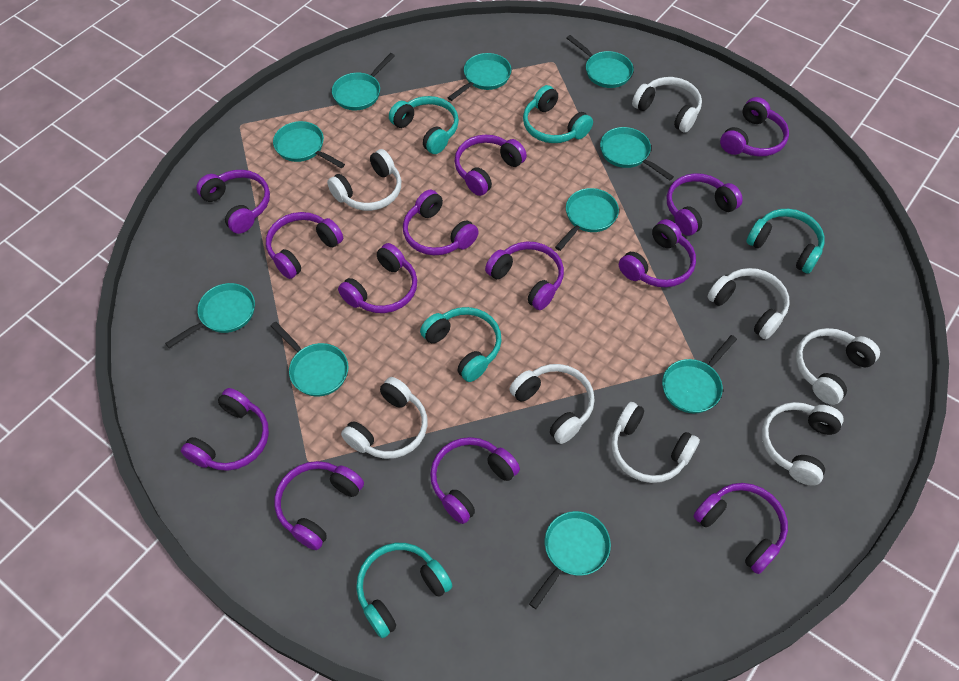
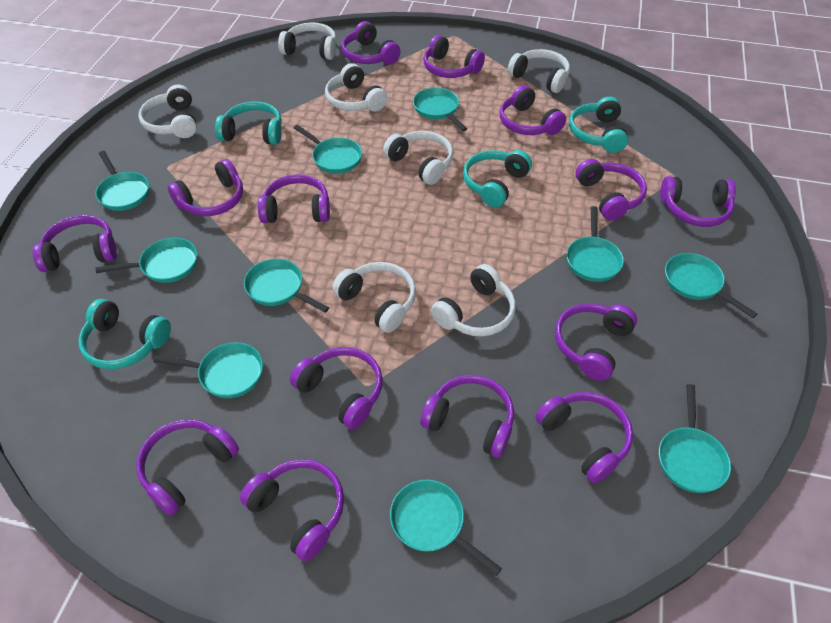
purple headphones: 13 -> 14
turquoise headphones: 5 -> 4
white headphones: 8 -> 7

